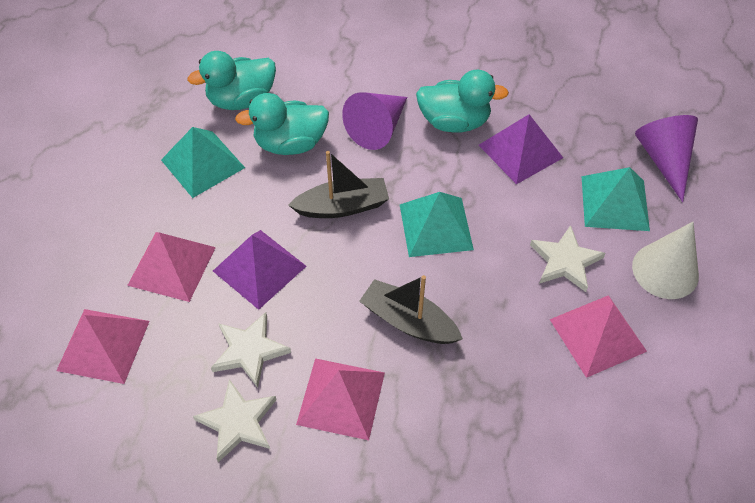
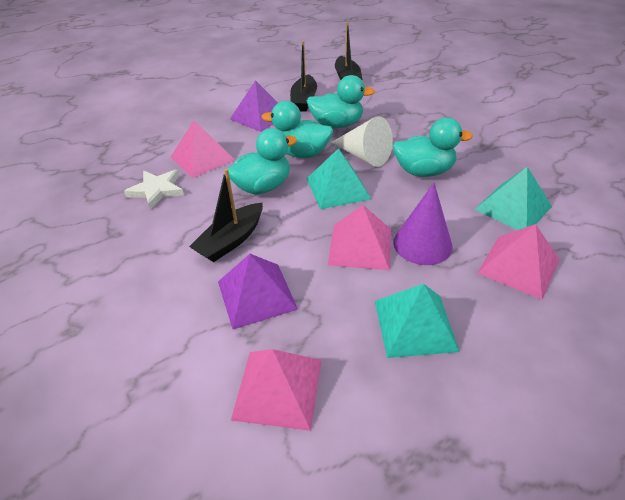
black boat: 2 -> 3
purple cone: 2 -> 1
turquoise duck: 3 -> 4
white star: 3 -> 1

